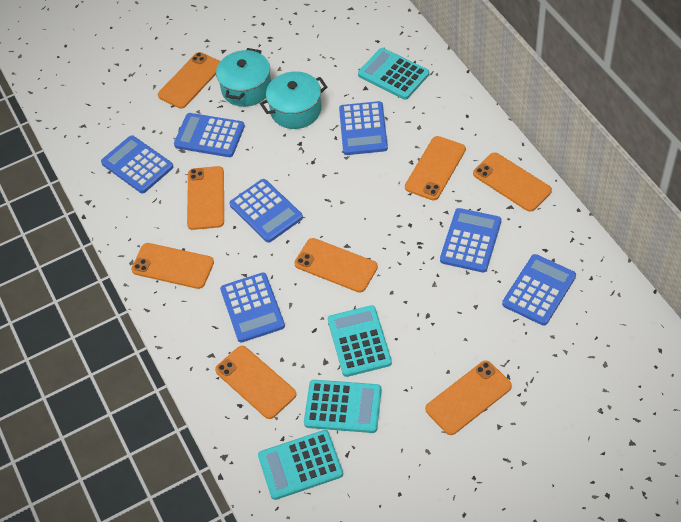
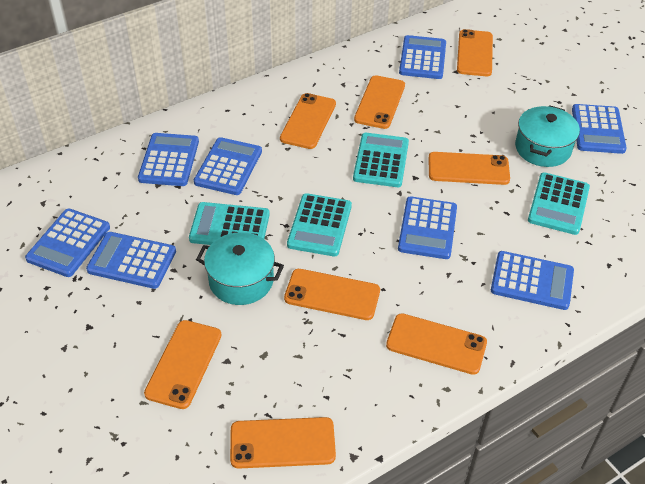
blue calculator: 7 -> 8

